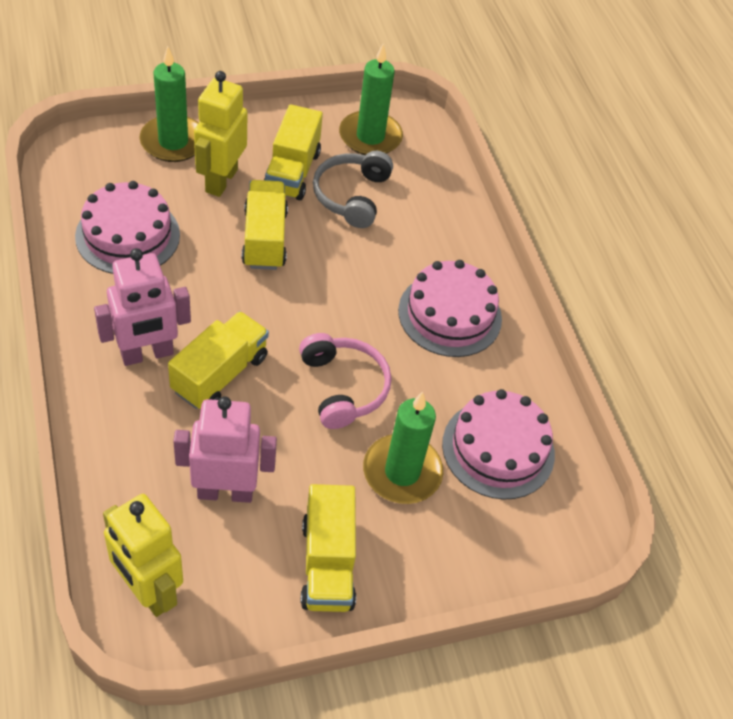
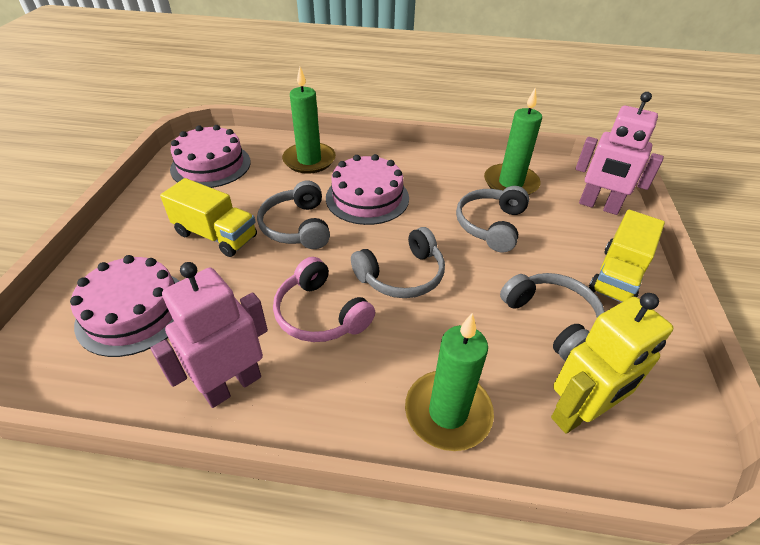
grey headphones: 1 -> 4
yellow robot: 2 -> 1
yellow truck: 4 -> 2

